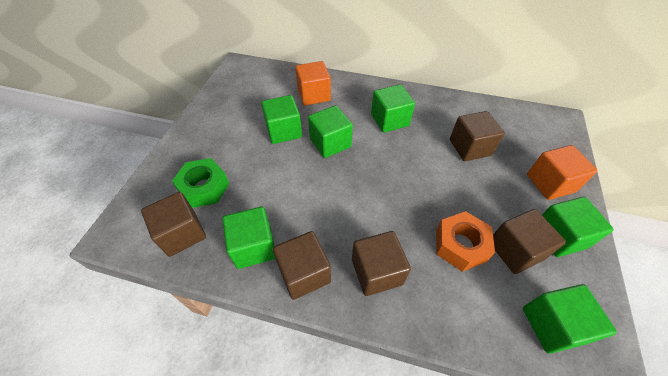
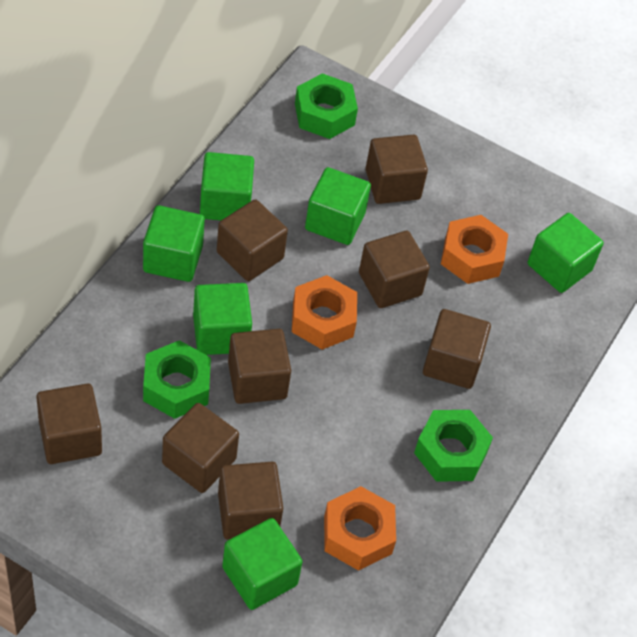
brown cube: 5 -> 8
green nut: 1 -> 3
orange cube: 2 -> 0
orange nut: 1 -> 3

